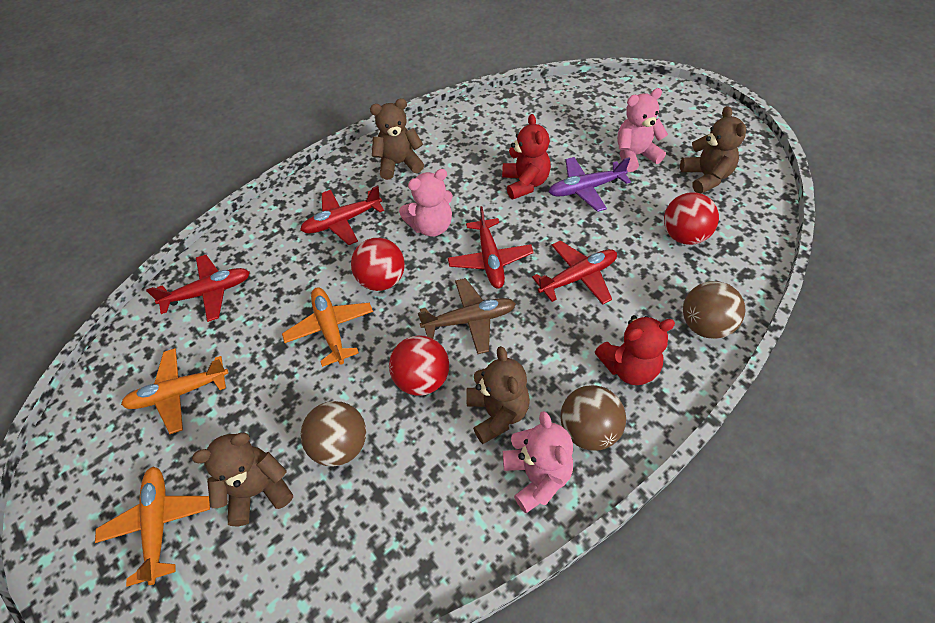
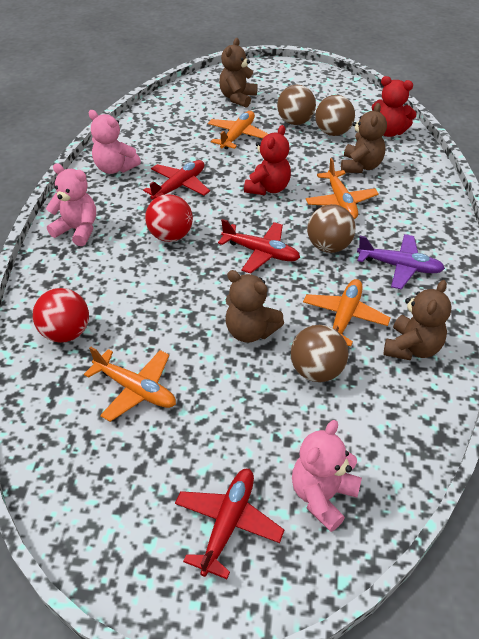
brown ball: 3 -> 4
brown plane: 1 -> 0
orange plane: 3 -> 4
red ball: 3 -> 2
red plane: 4 -> 3

